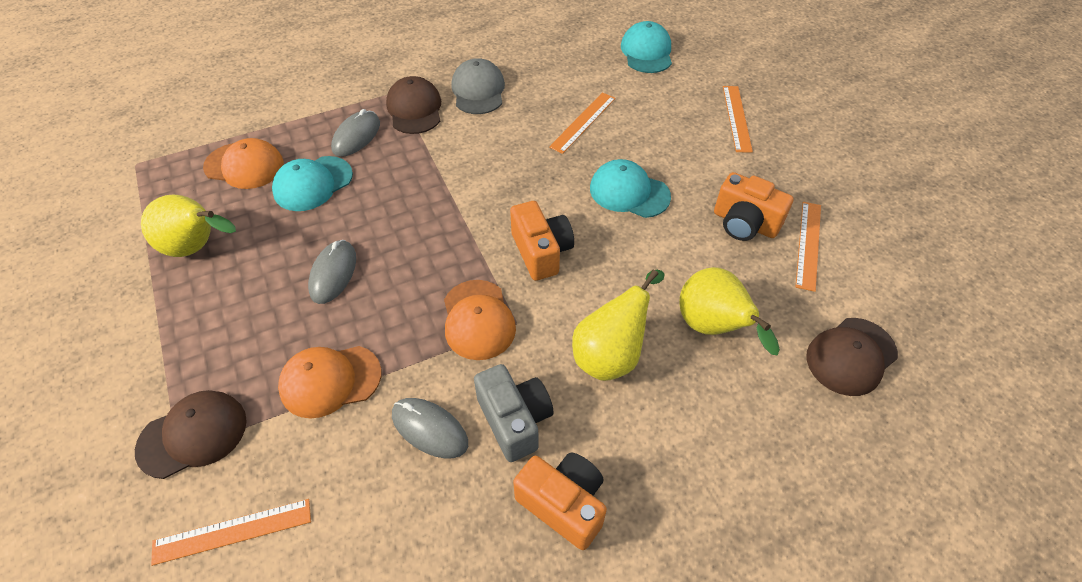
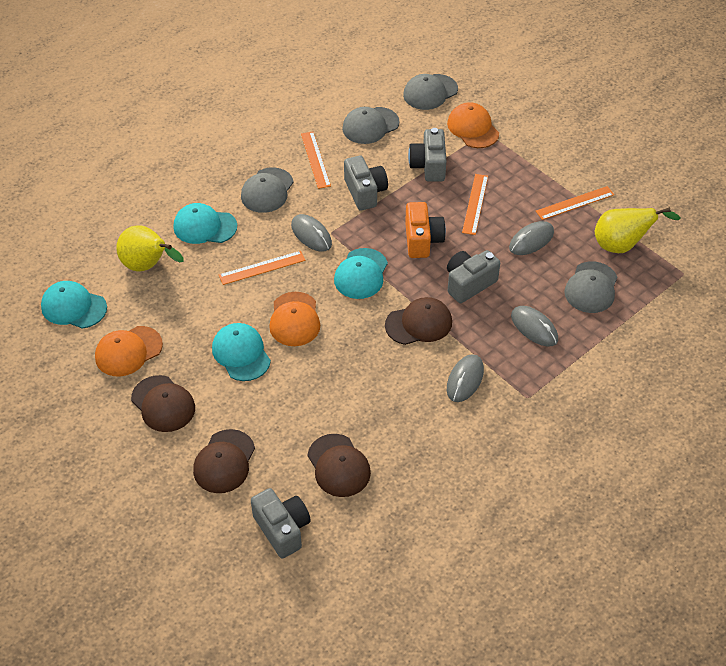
brown cap: 3 -> 4
grey camera: 1 -> 4
grey cap: 1 -> 4
grey mouse: 3 -> 4
orange camera: 3 -> 1
turquoise cap: 3 -> 4
yellow pear: 3 -> 2

